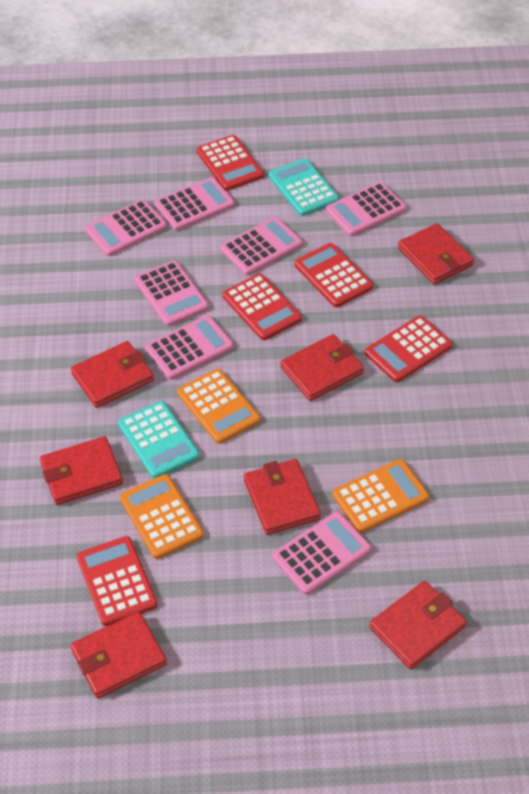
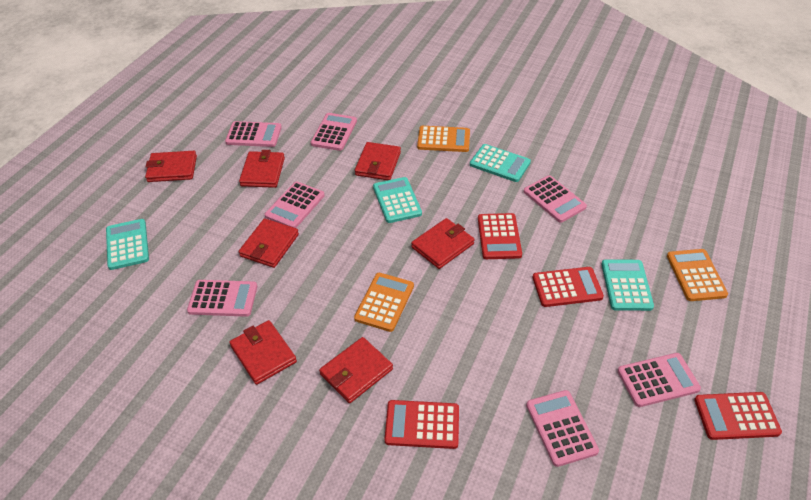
red calculator: 5 -> 4
turquoise calculator: 2 -> 4

